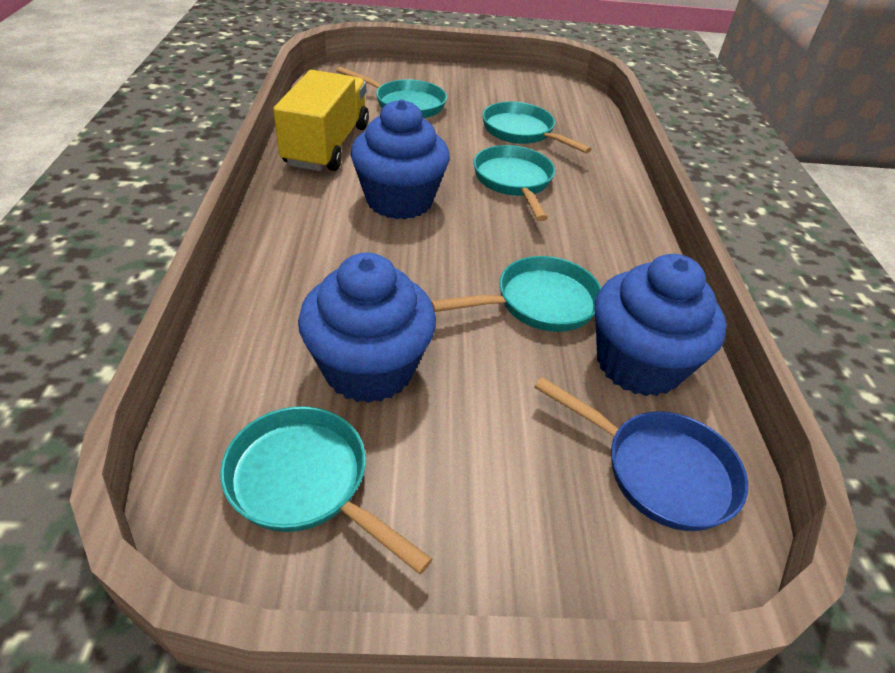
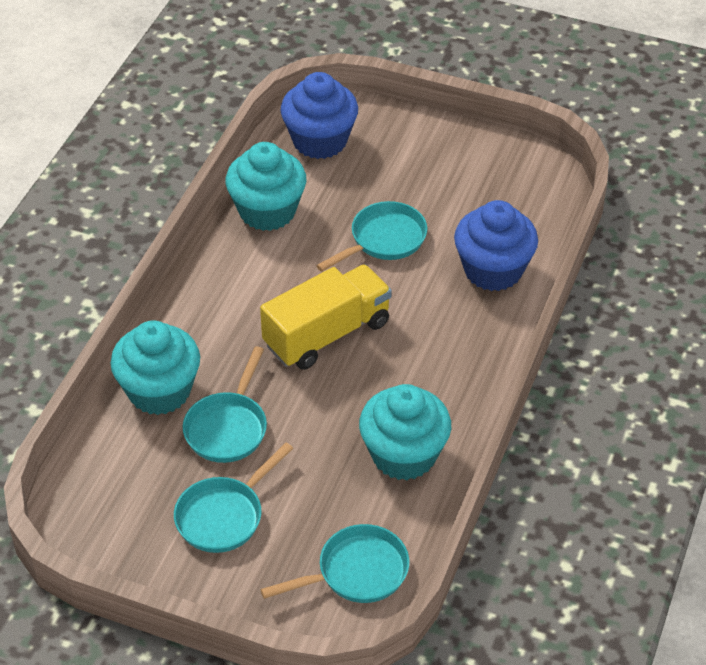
blue cupcake: 3 -> 2
blue pan: 1 -> 0
turquoise cupcake: 0 -> 3
turquoise pan: 5 -> 4

